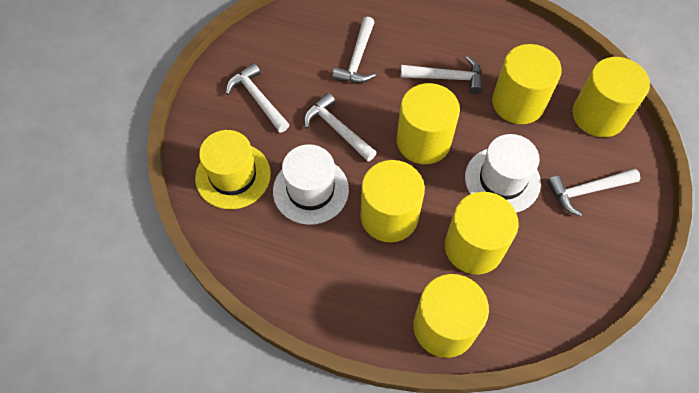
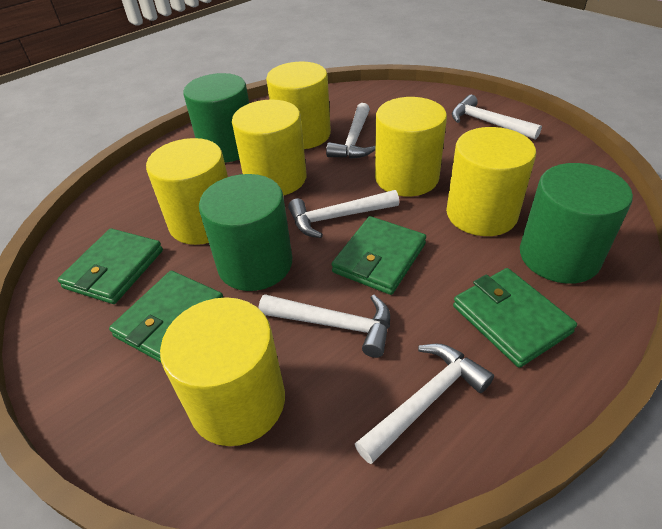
green cylinder: 0 -> 3
green wallet: 0 -> 4
white hat: 2 -> 0
yellow hat: 1 -> 0

